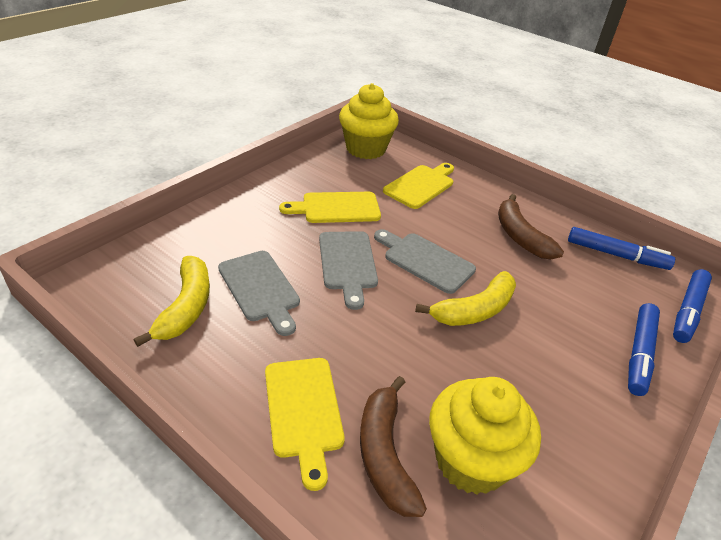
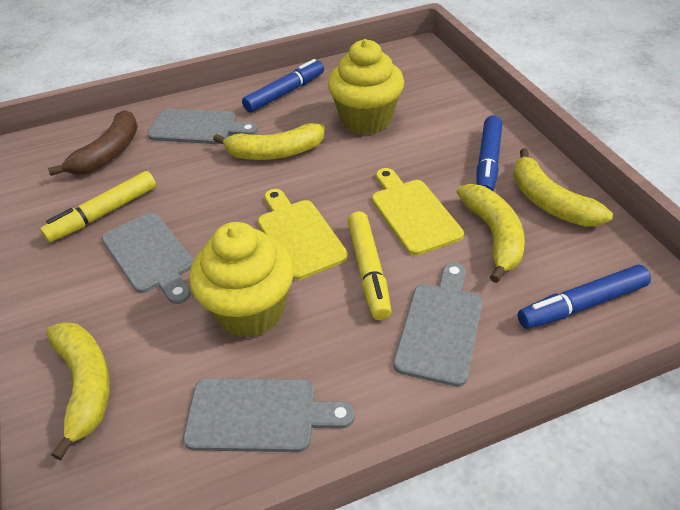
brown banana: 2 -> 1
grey cutting board: 3 -> 4
yellow banana: 2 -> 4
yellow cutting board: 3 -> 2
yellow marker: 0 -> 2

